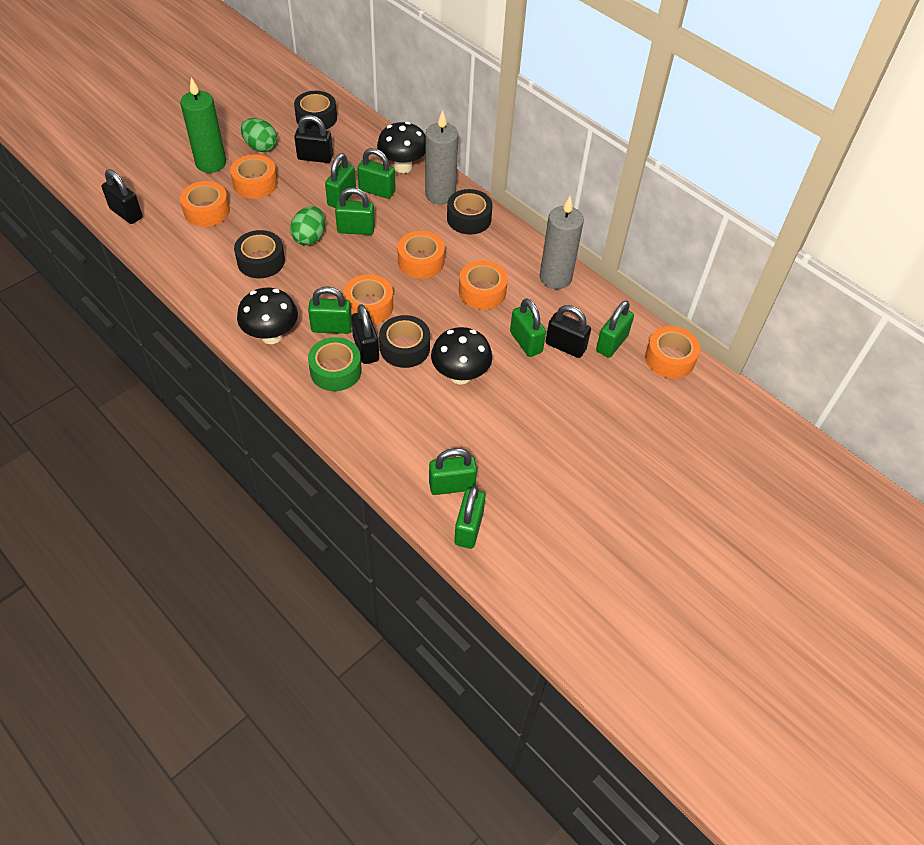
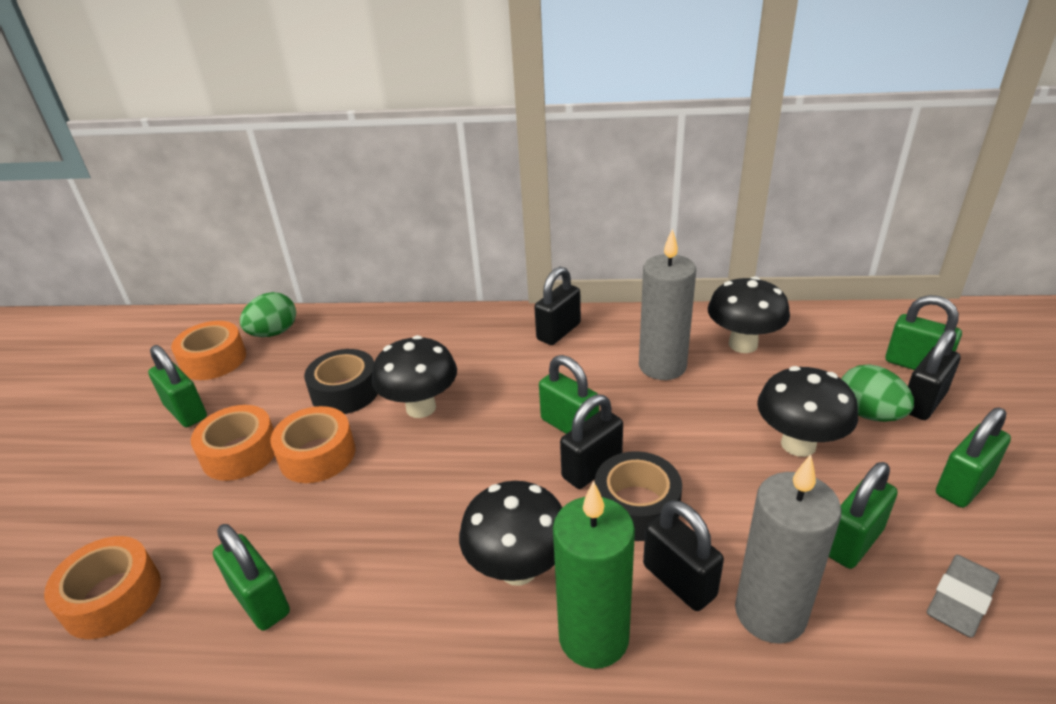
black mushroom: 3 -> 4
black tape: 4 -> 2
green padlock: 8 -> 6
green tape: 1 -> 0
grey eraser: 0 -> 1
orange tape: 6 -> 4

